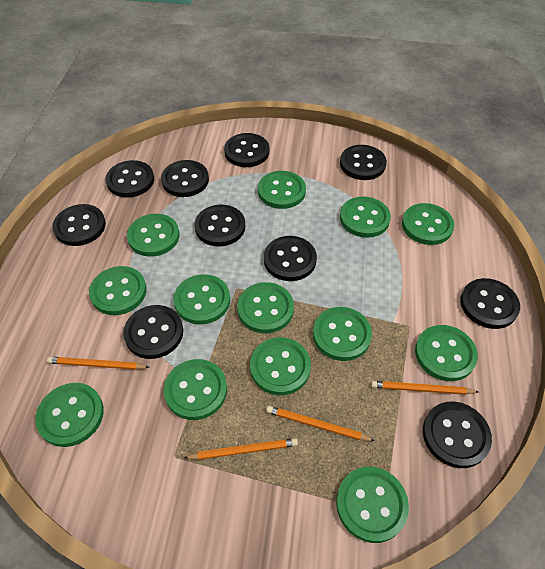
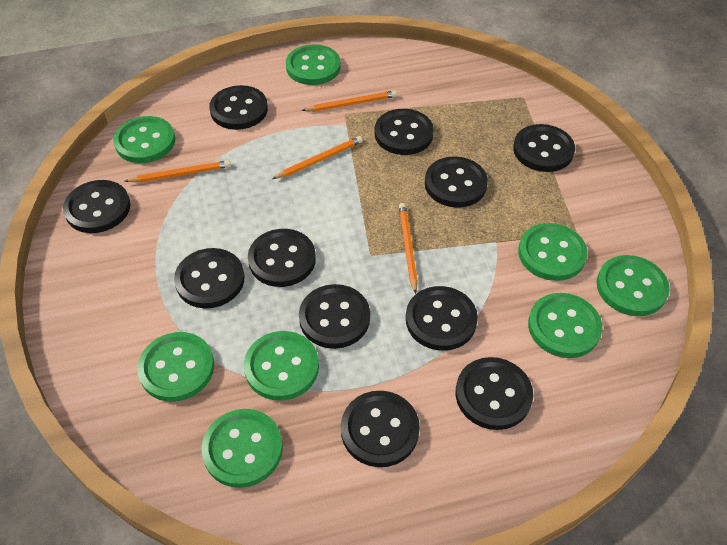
black button: 10 -> 11
green button: 13 -> 8

